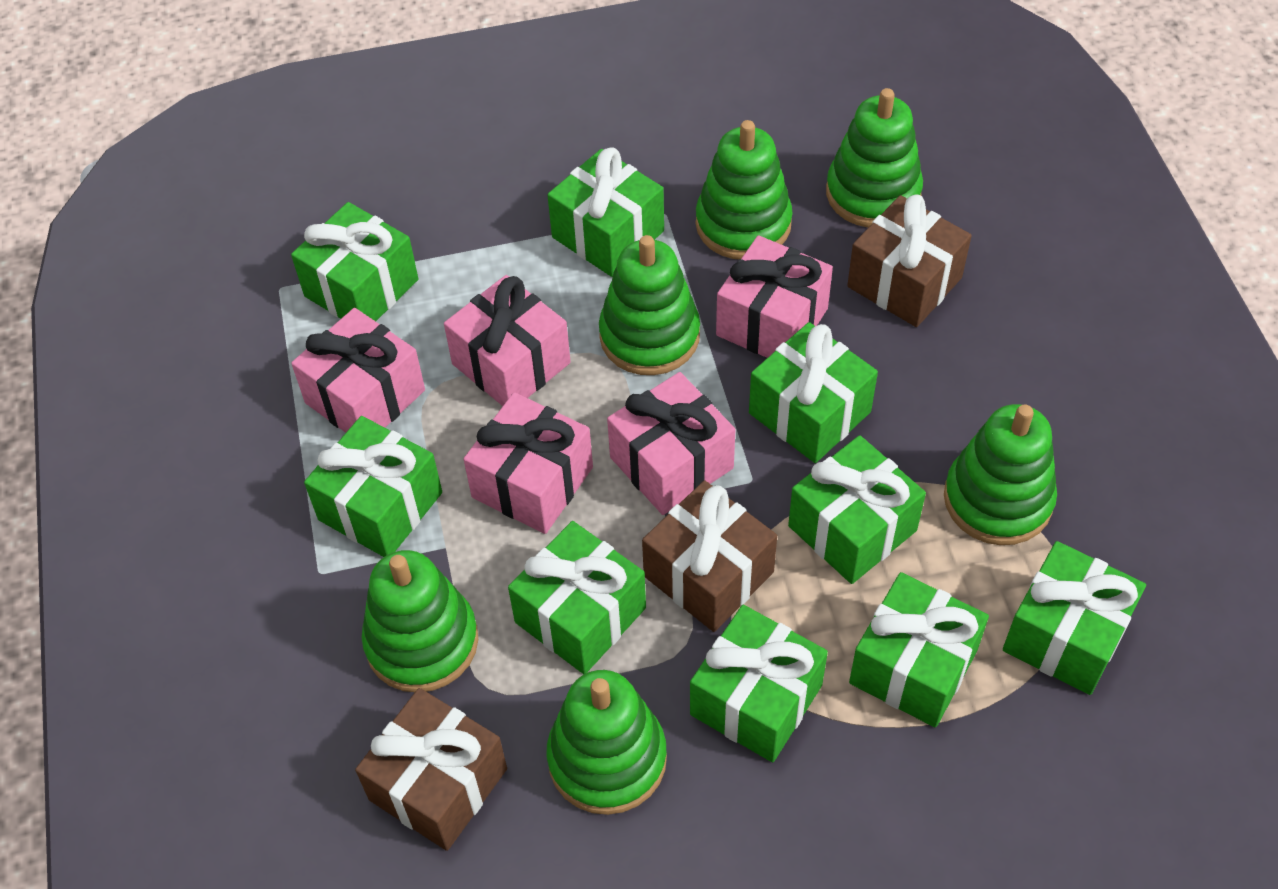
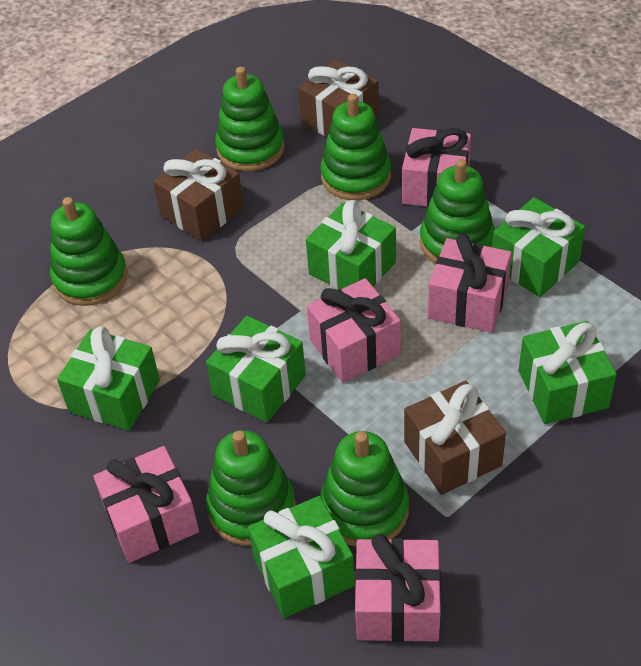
green gift: 9 -> 6

